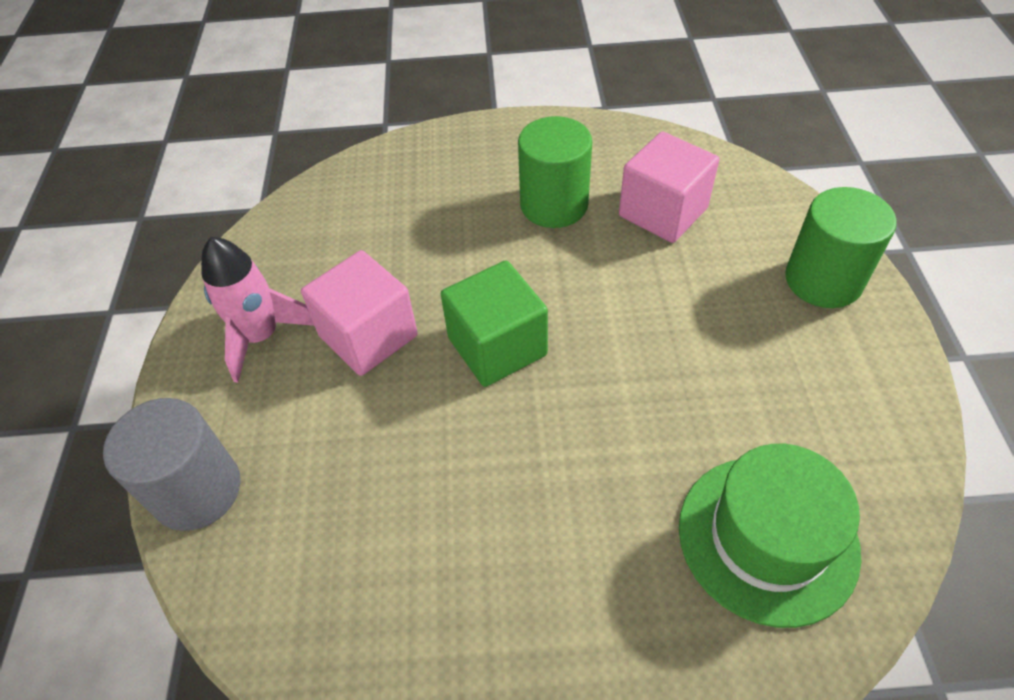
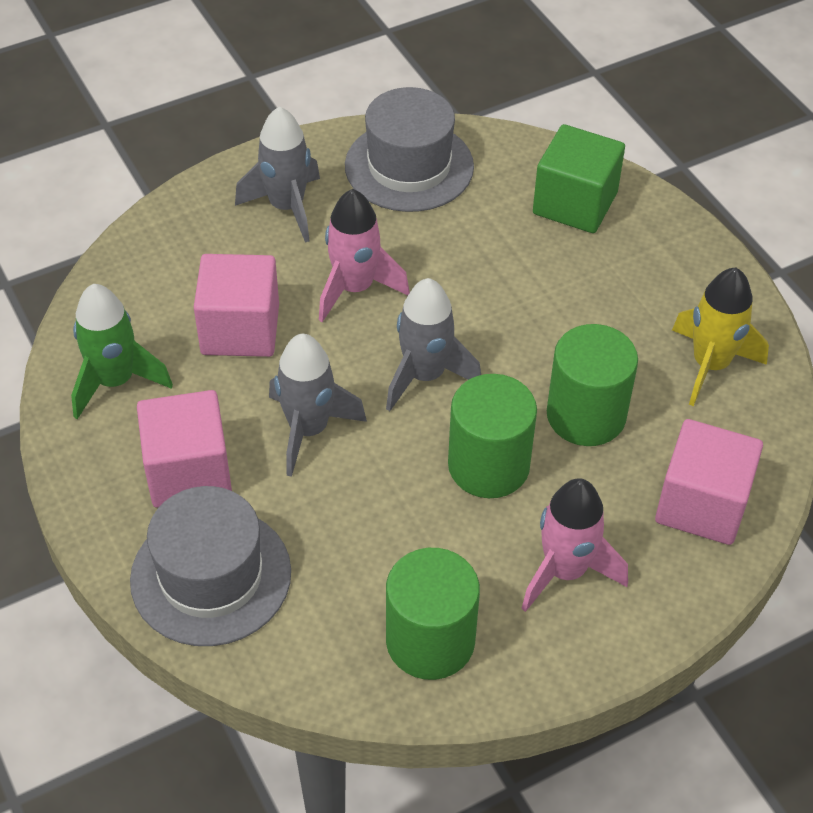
green cylinder: 2 -> 3
green hat: 1 -> 0
green rocket: 0 -> 1
grey cylinder: 1 -> 0
grey hat: 0 -> 2
grey rocket: 0 -> 3
pink cube: 2 -> 3
pink rocket: 1 -> 2
yellow rocket: 0 -> 1

